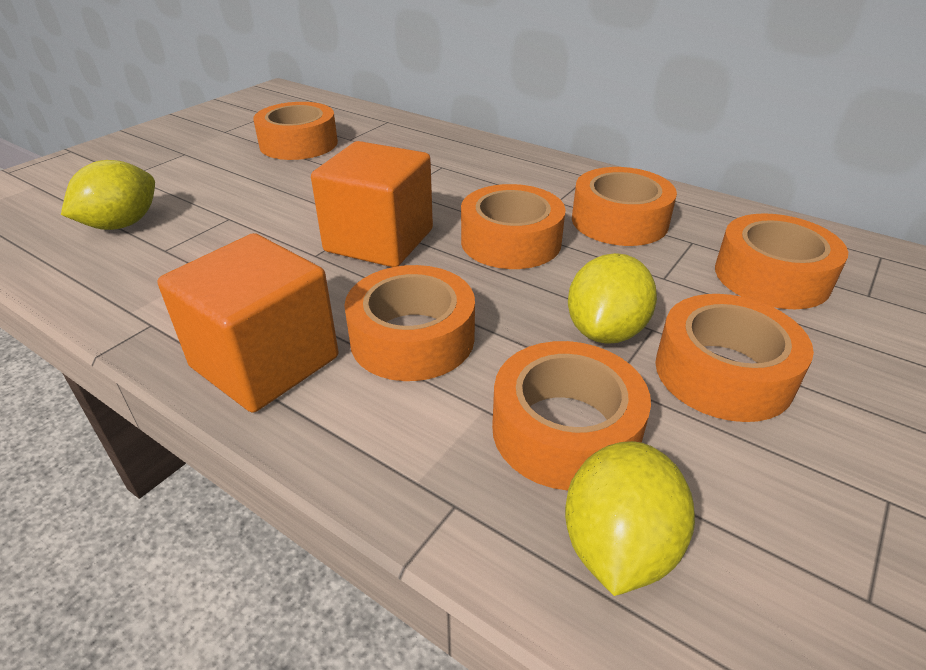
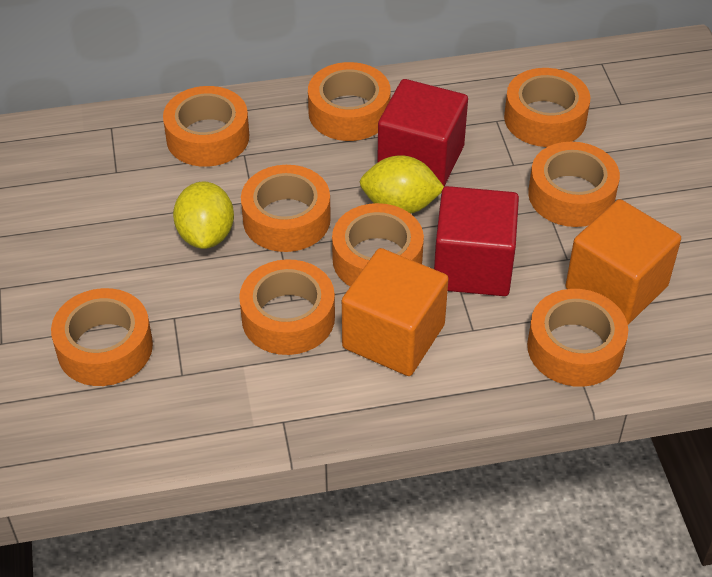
orange tape: 7 -> 9
red cube: 0 -> 2
yellow lemon: 3 -> 2

